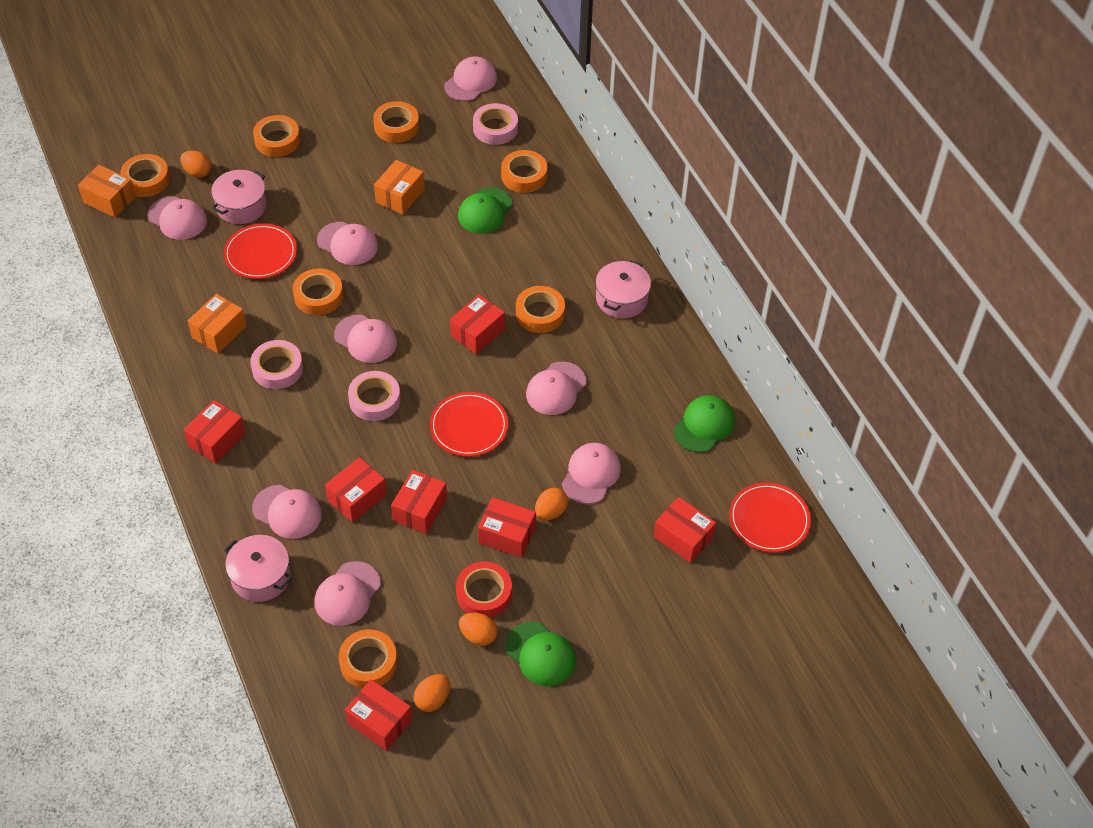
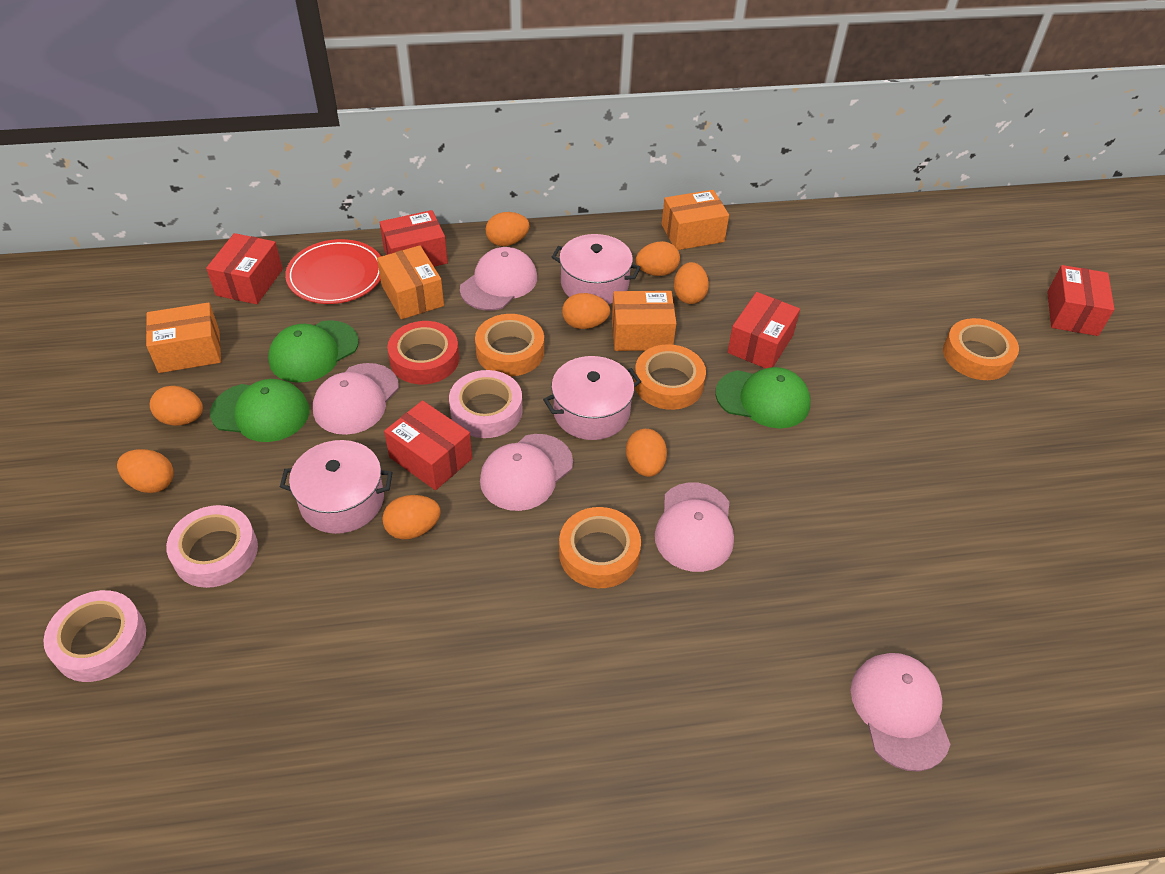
orange box: 3 -> 4
orange egg: 4 -> 8
orange tape: 7 -> 4
pink cap: 8 -> 5
red box: 7 -> 5
red plate: 3 -> 1

